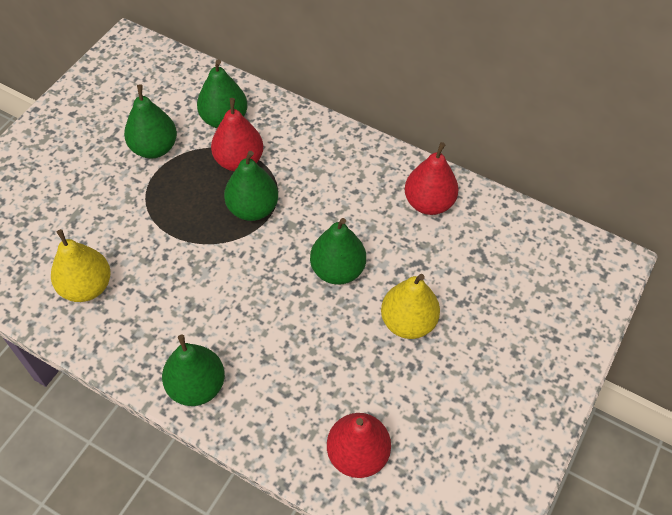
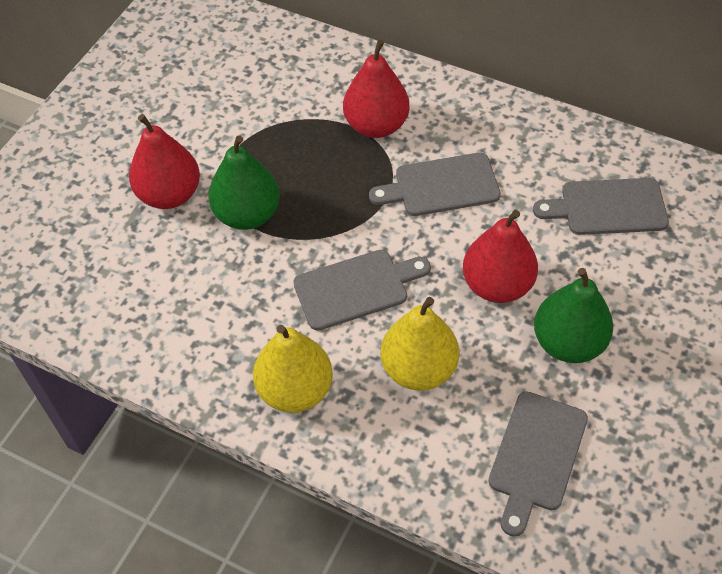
green pear: 5 -> 2
grey cutting board: 0 -> 4

